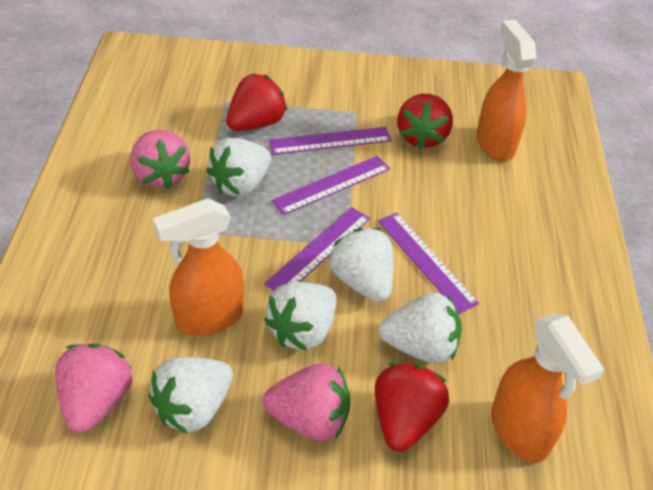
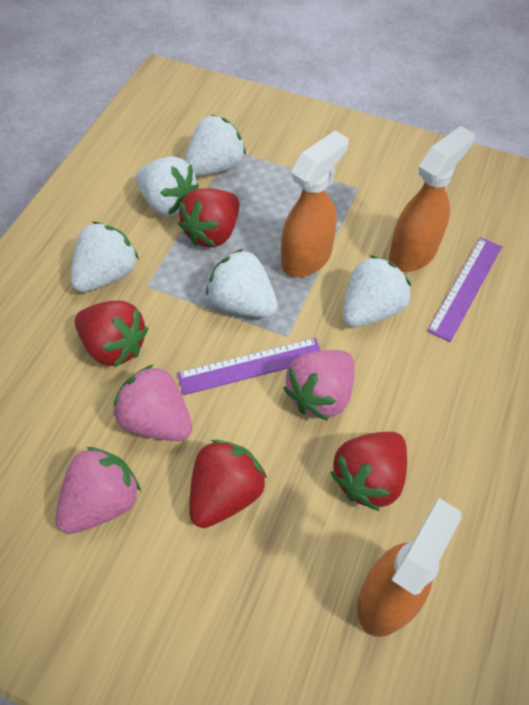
purple ruler: 4 -> 2
red strawberry: 3 -> 4

